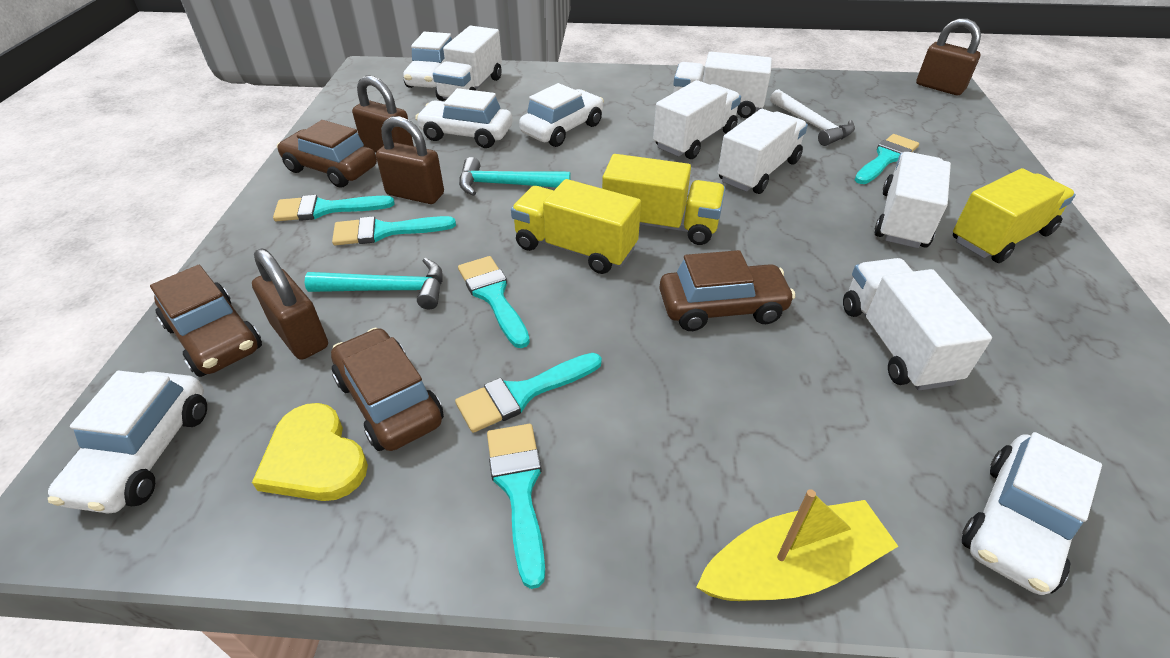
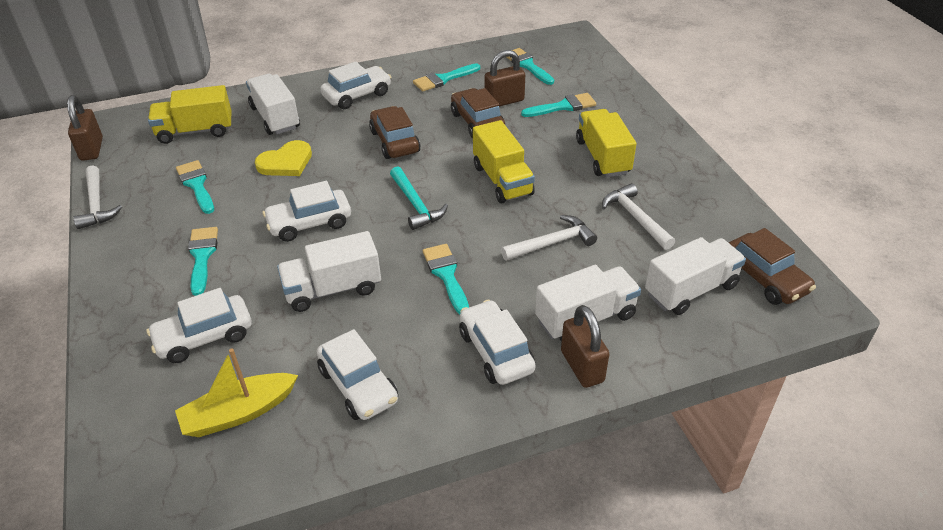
brown car: 4 -> 3
brown padlock: 4 -> 3
turquoise hammer: 2 -> 1
white hammer: 1 -> 3
white truck: 6 -> 4

